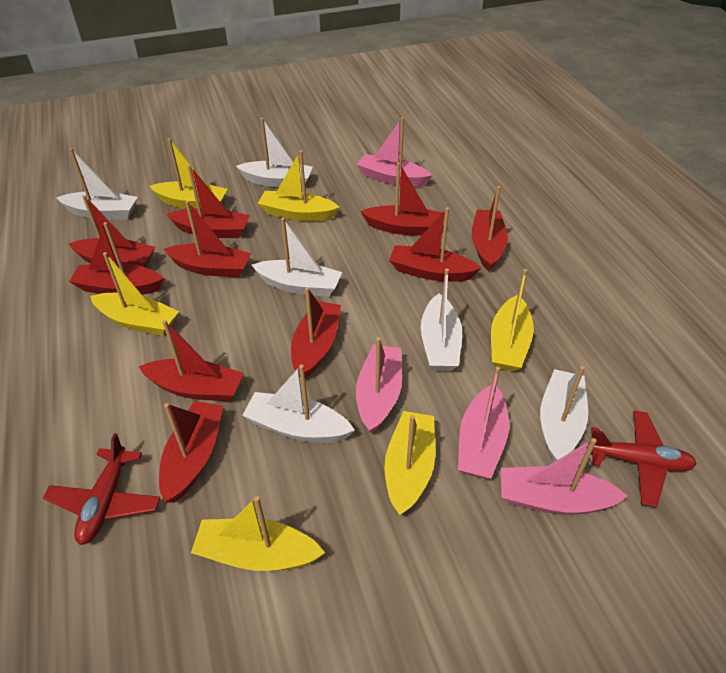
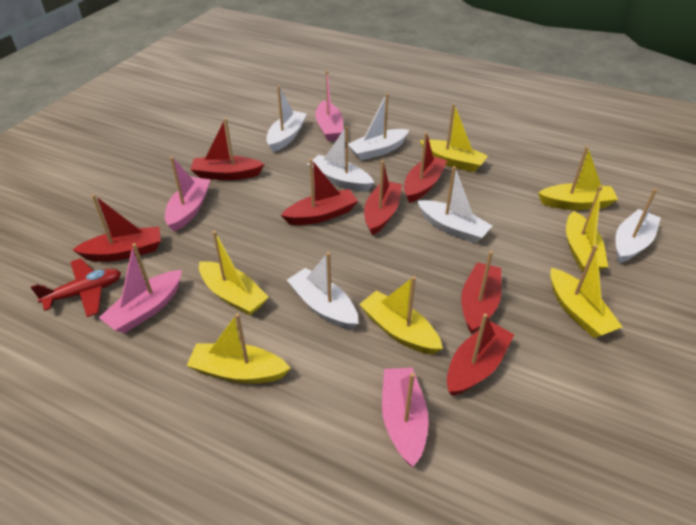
red boat: 10 -> 7
red plane: 2 -> 1
yellow boat: 6 -> 7

